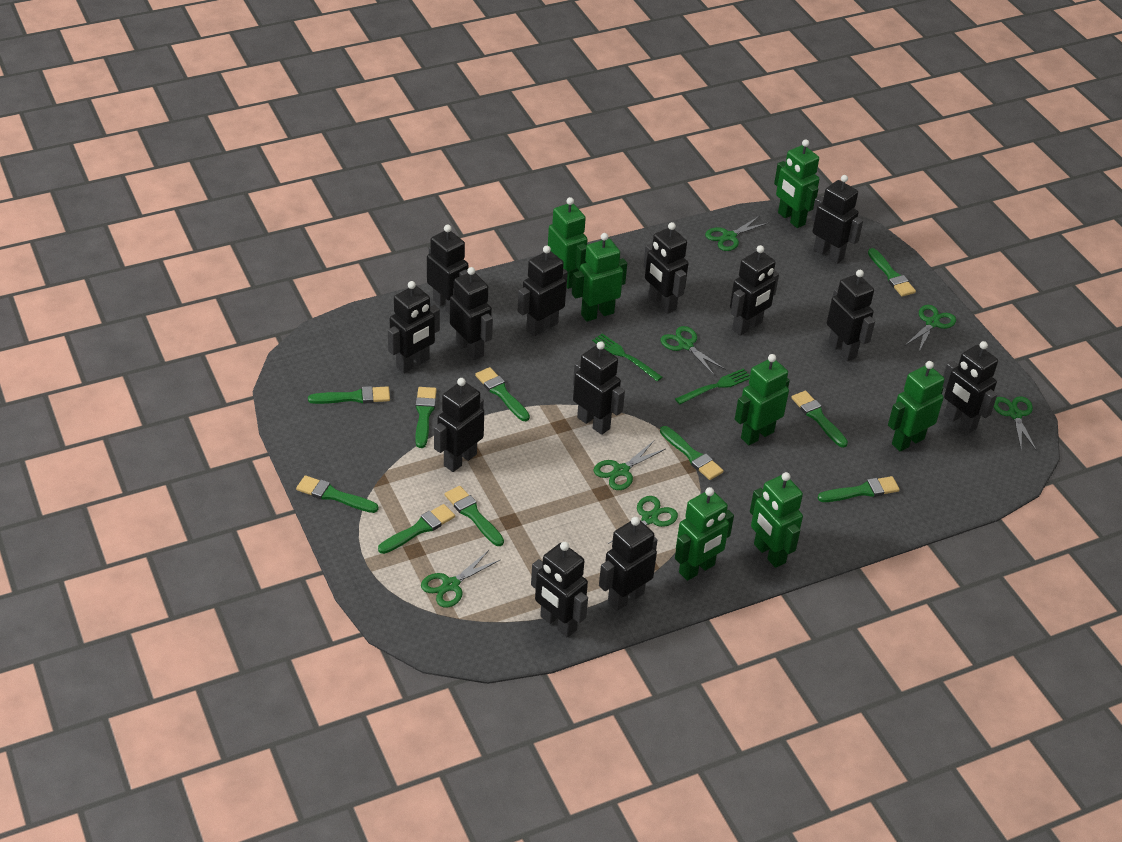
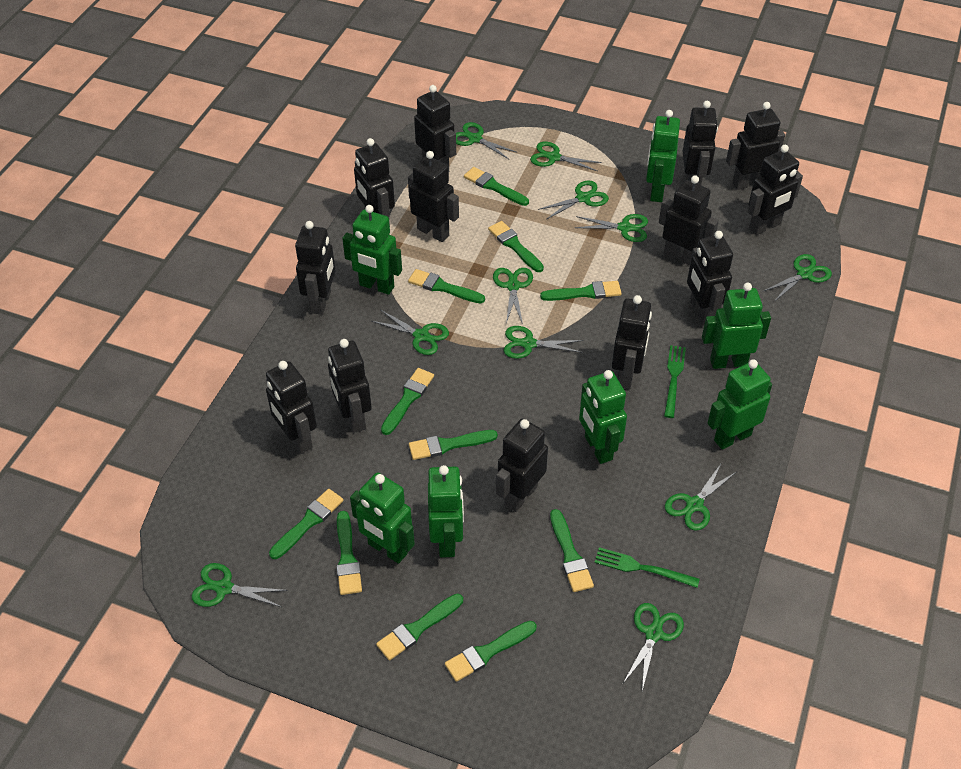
green brush: 10 -> 11
green scissors: 7 -> 11

